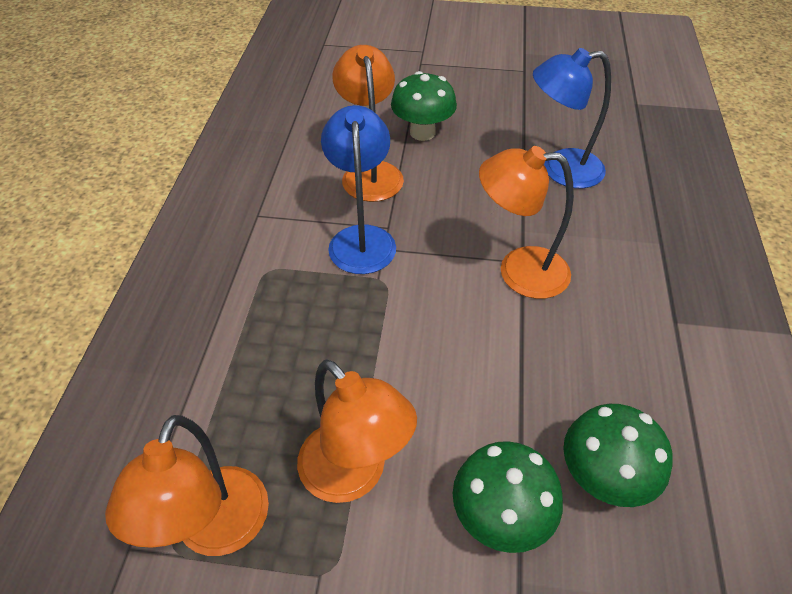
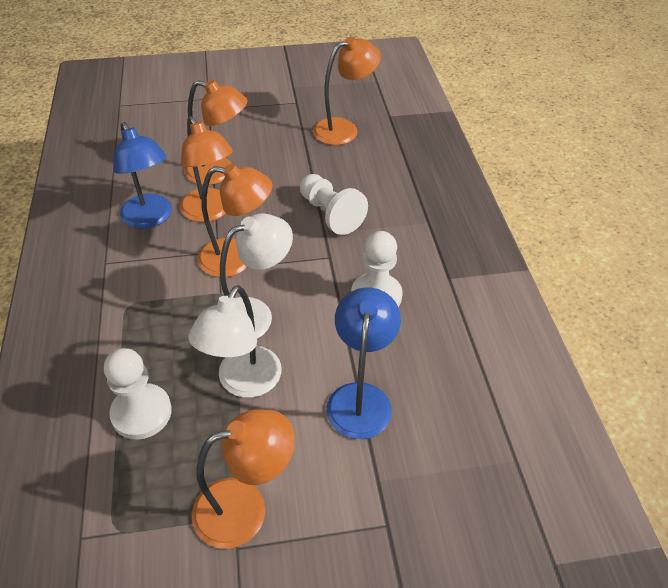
green mushroom: 3 -> 0
orange lamp: 4 -> 5
white lamp: 0 -> 2
white pawn: 0 -> 3

